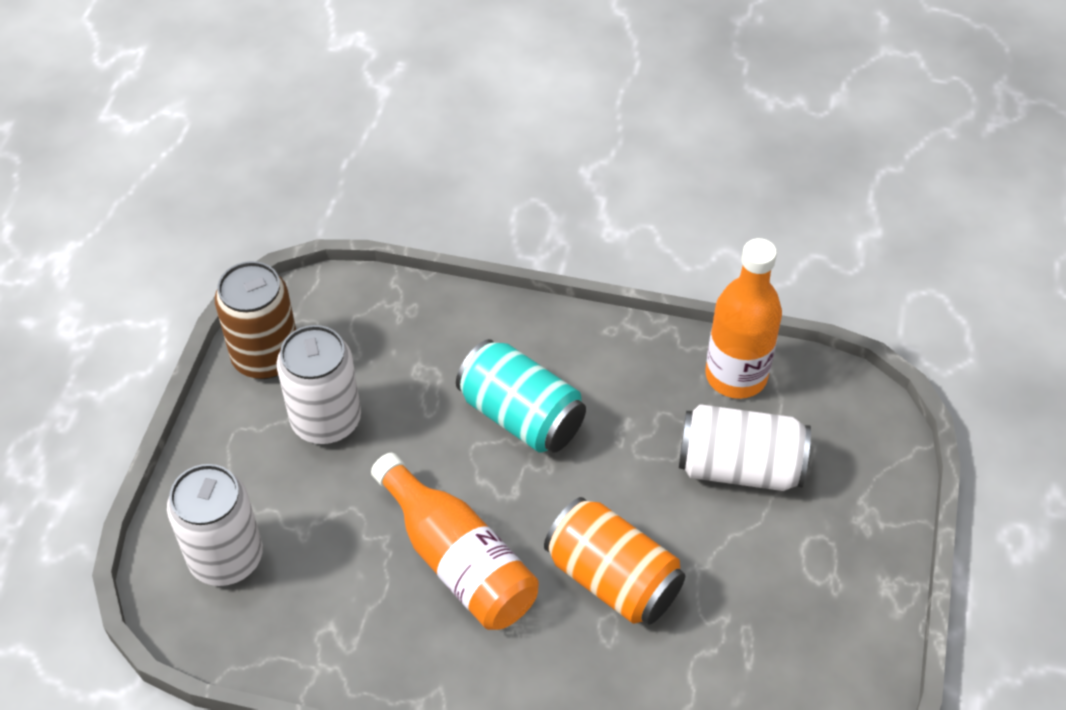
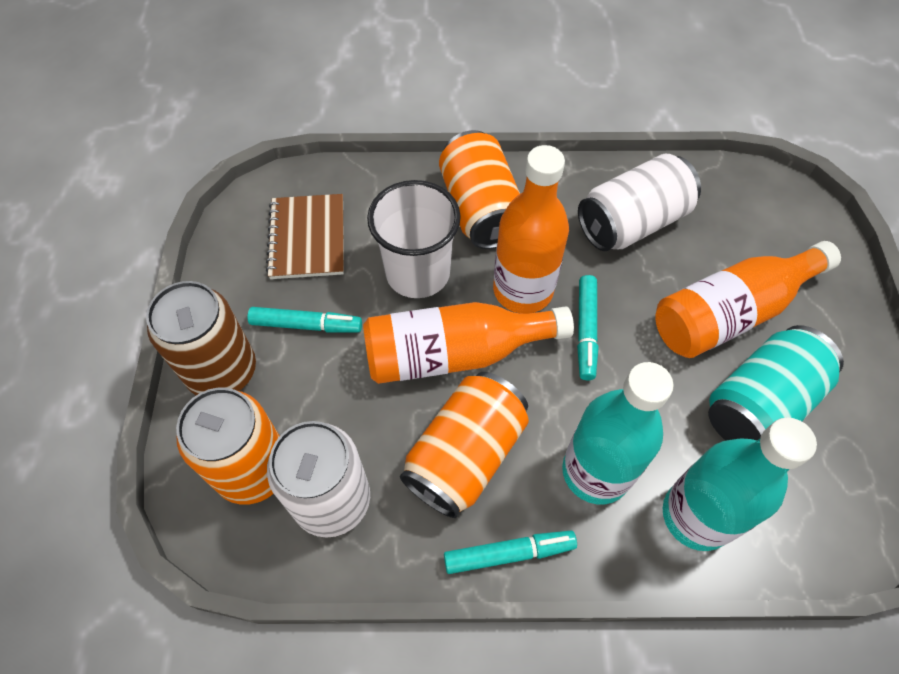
brown notebook: 0 -> 1
orange bottle: 2 -> 3
orange can: 1 -> 3
turquoise bottle: 0 -> 2
turquoise marker: 0 -> 3
white can: 3 -> 2
white cup: 0 -> 1

